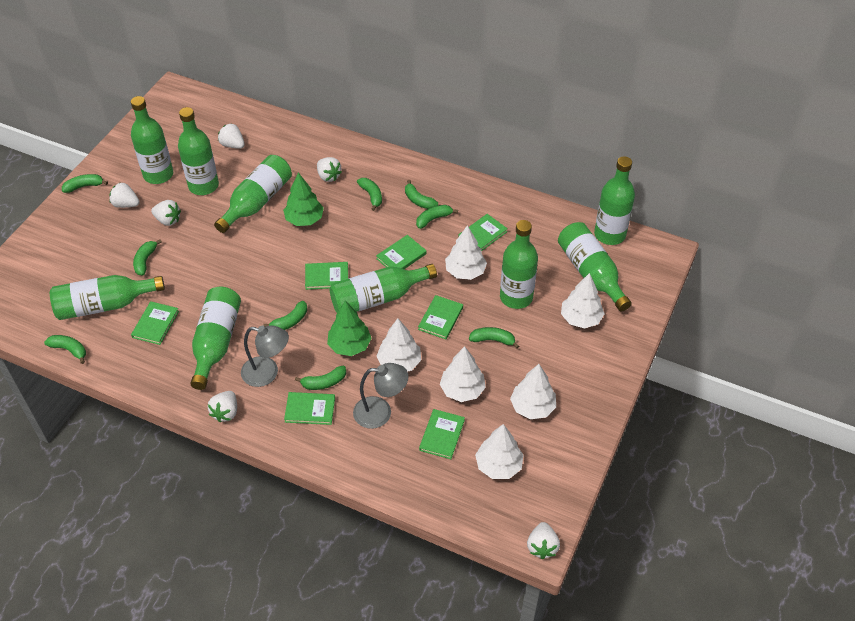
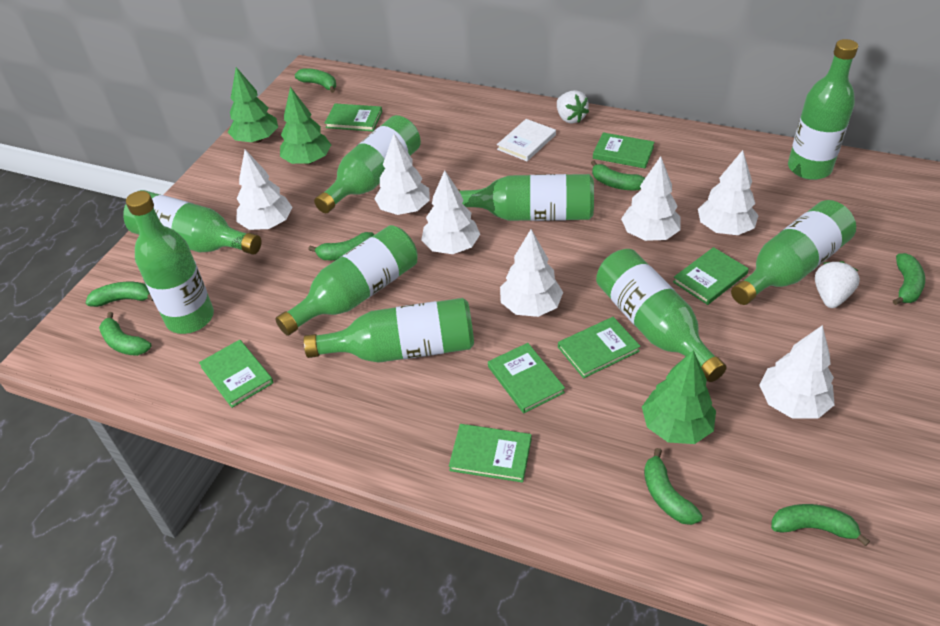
green banana: 9 -> 8
green tree: 2 -> 3
grey lamp: 2 -> 0
white book: 0 -> 1
white strawberry: 6 -> 2
white tree: 6 -> 7

